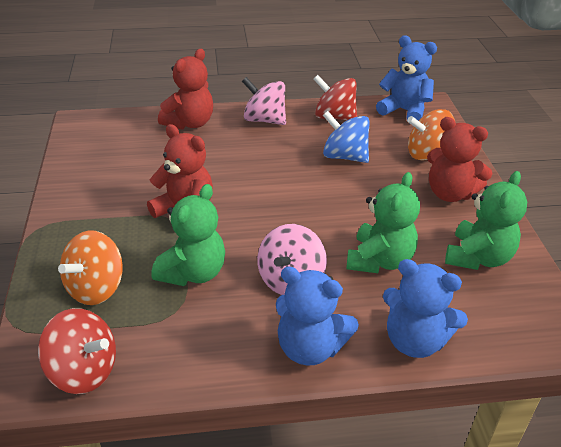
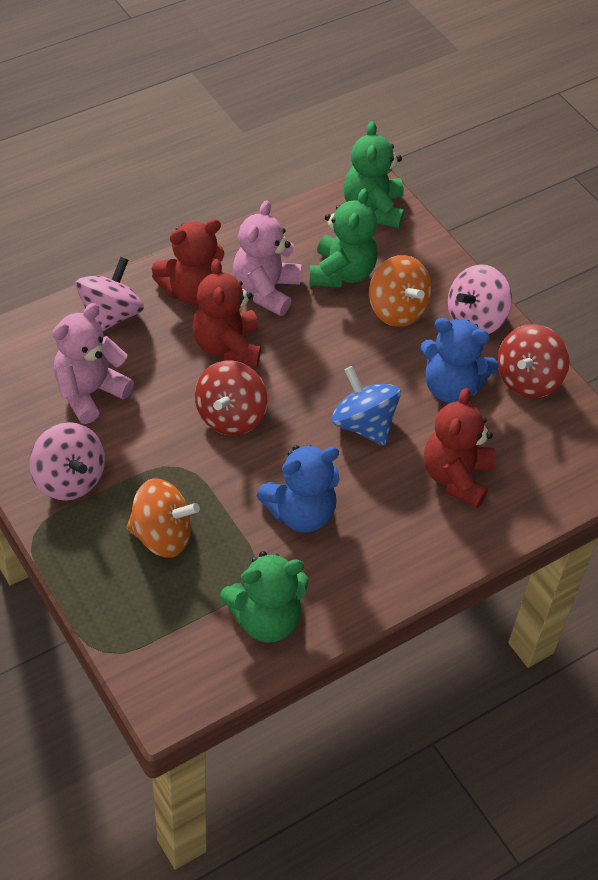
blue teddy bear: 3 -> 2
pink spinning top: 2 -> 3
pink teddy bear: 0 -> 2

